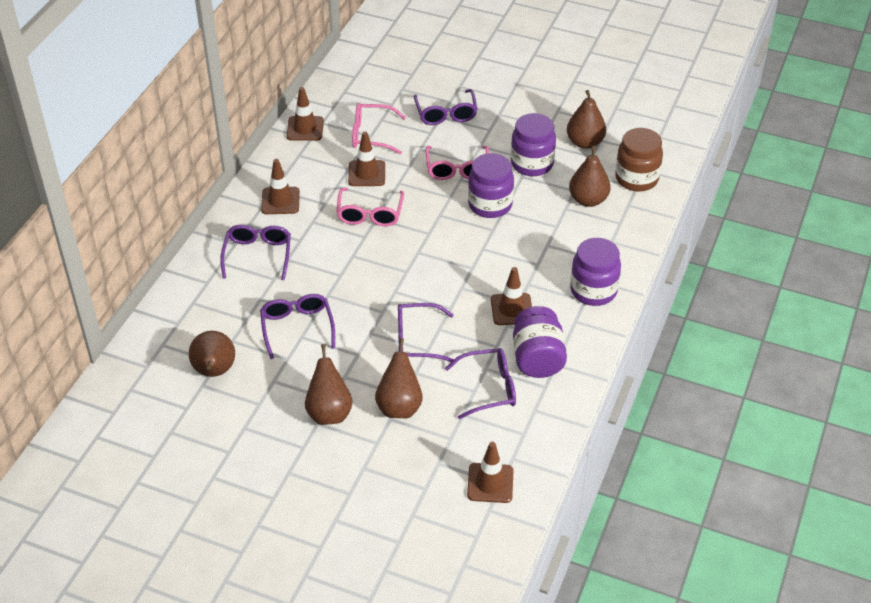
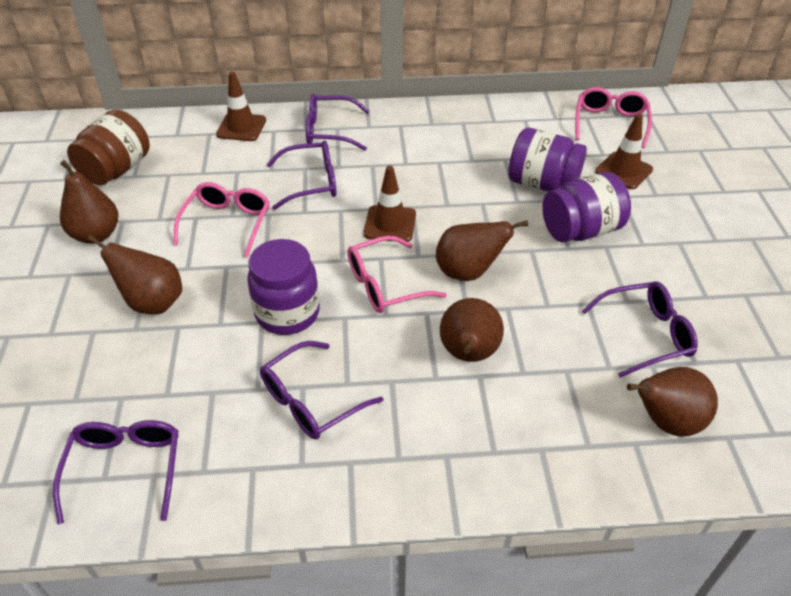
brown traffic cone: 5 -> 3
purple jar: 4 -> 3

